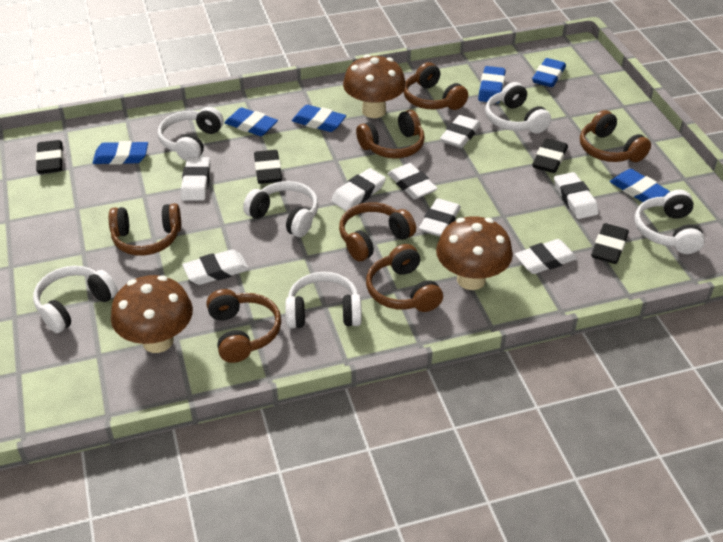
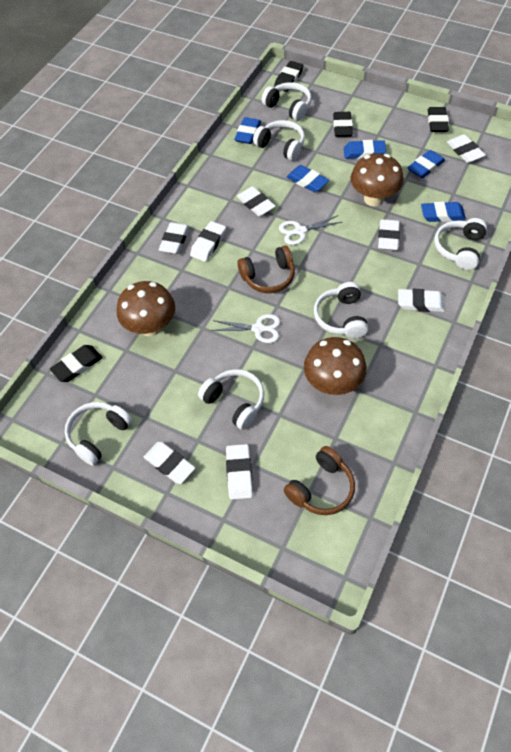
blue eraser: 6 -> 5
brown headphones: 7 -> 2
white scissors: 0 -> 2

